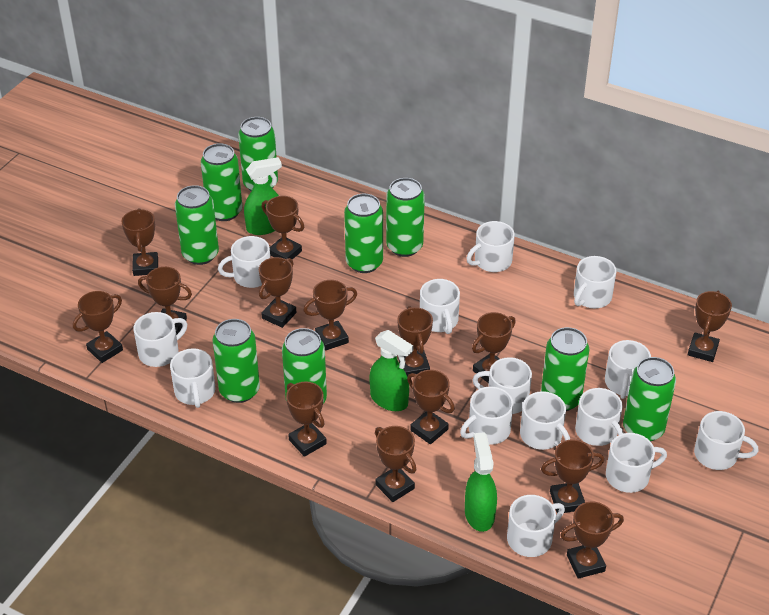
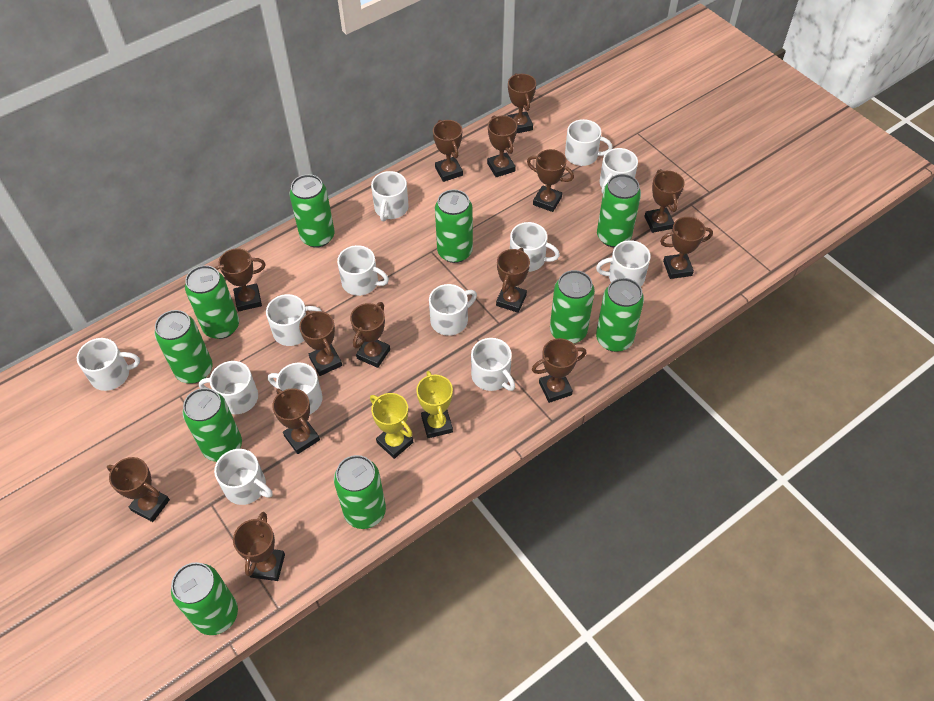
green can: 9 -> 10
green spray bottle: 3 -> 0
white mug: 14 -> 13
yellow trophy: 0 -> 2

